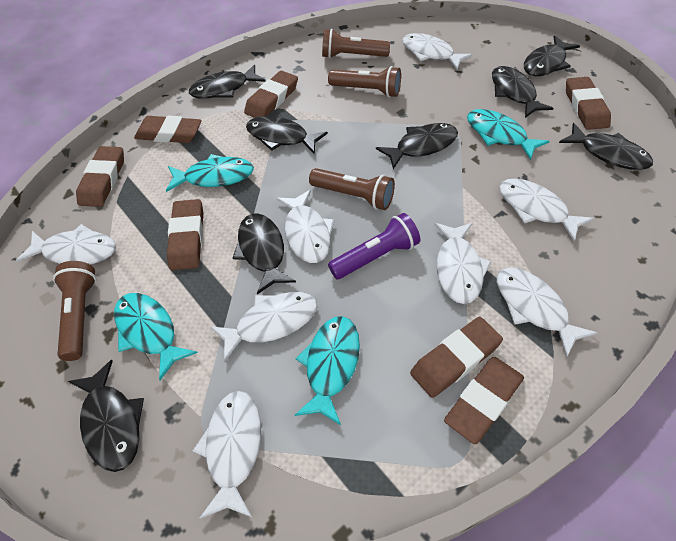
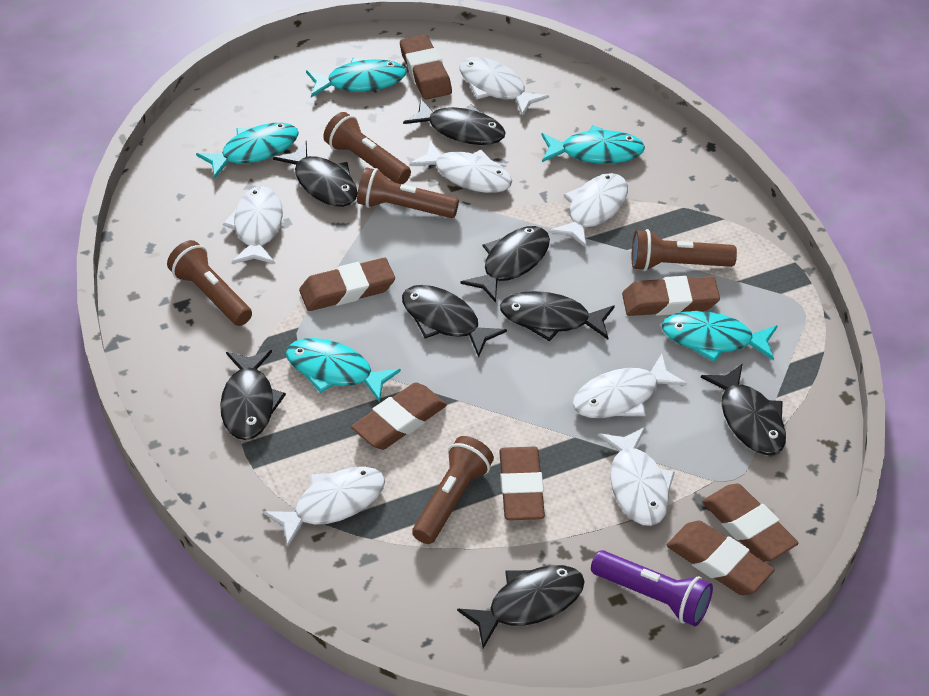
brown flashlight: 4 -> 5
turquoise fish: 4 -> 5
white fish: 8 -> 7

